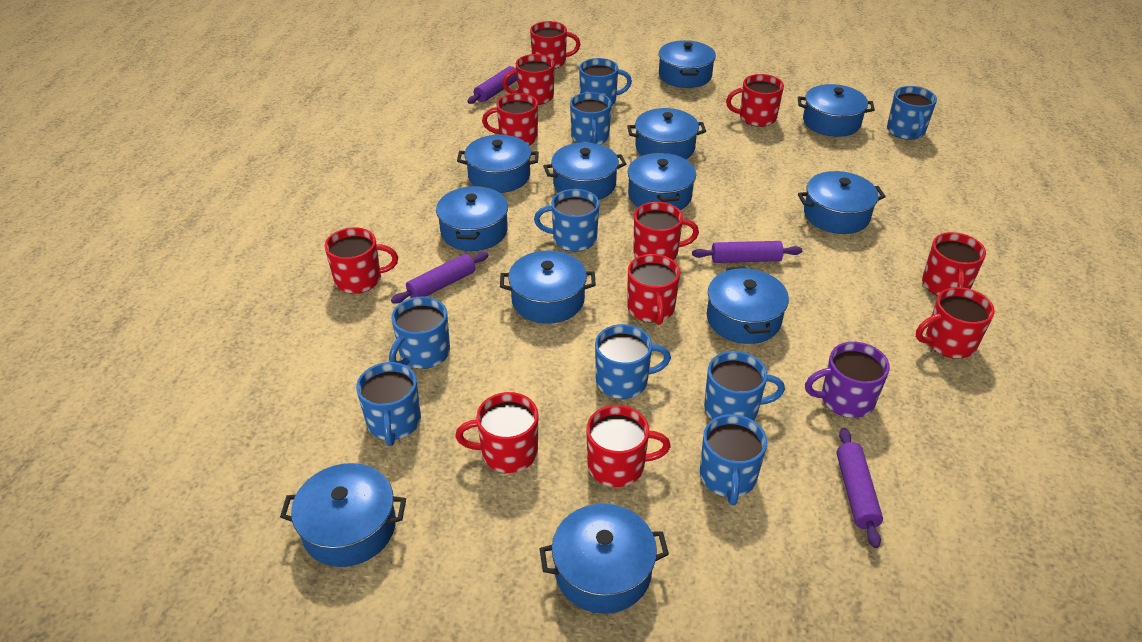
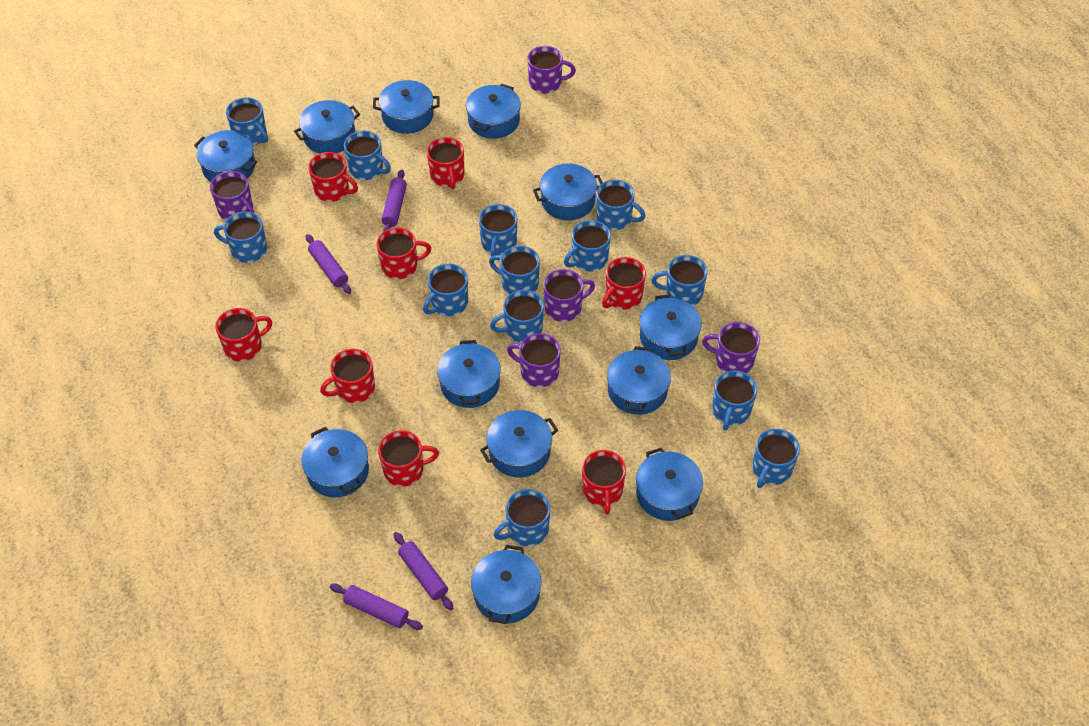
blue mug: 9 -> 13
purple mug: 1 -> 5
red mug: 11 -> 8

